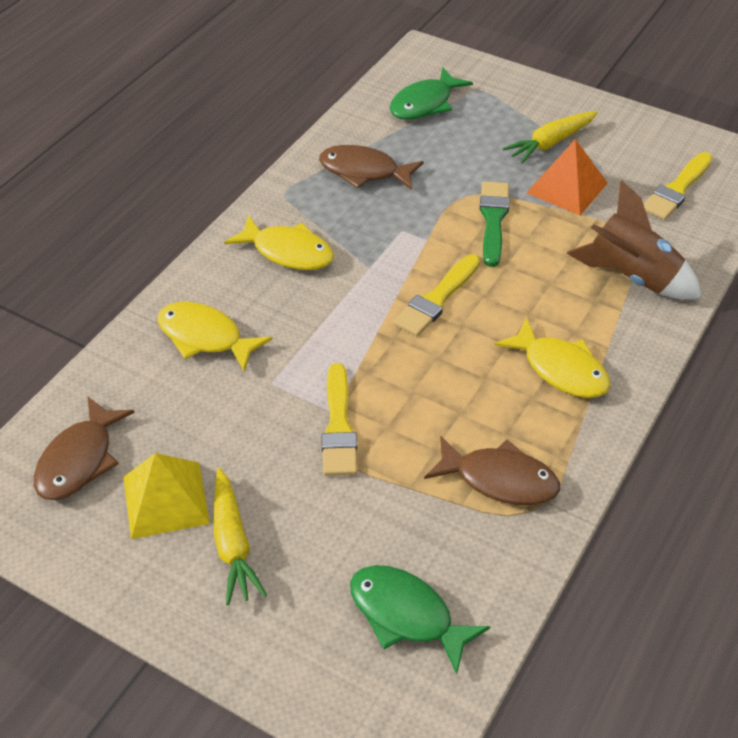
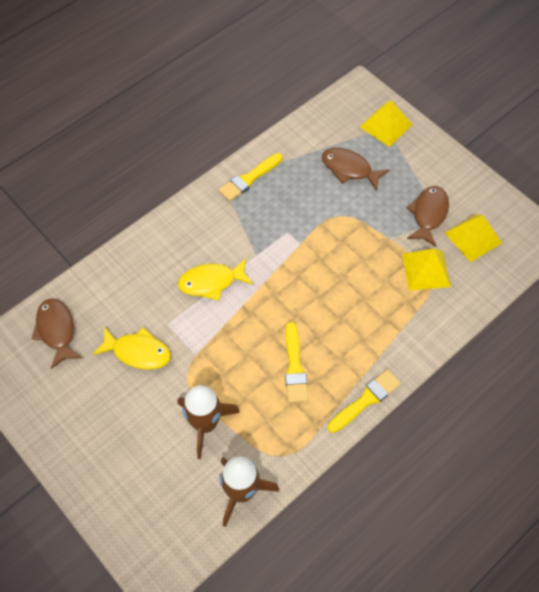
brown rocket: 1 -> 2
green brush: 1 -> 0
green fish: 2 -> 0
orange pyramid: 1 -> 0
yellow carrot: 2 -> 0
yellow fish: 3 -> 2
yellow pyramid: 1 -> 3

